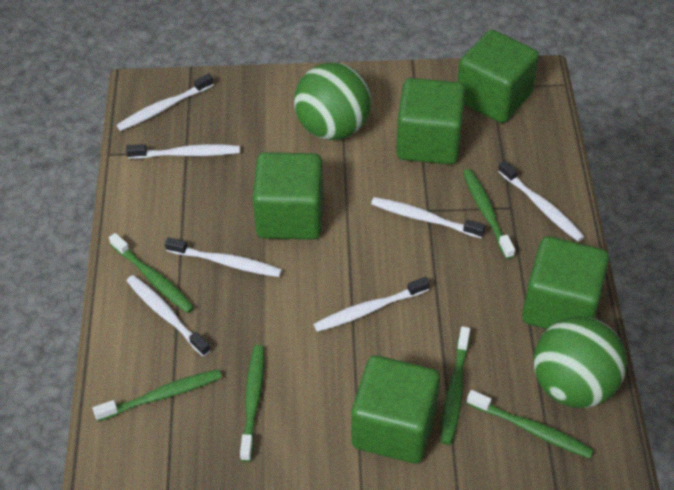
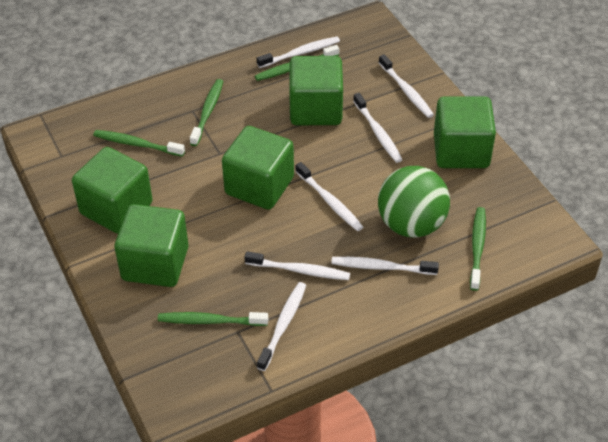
green ball: 2 -> 1
green toothbrush: 6 -> 5

